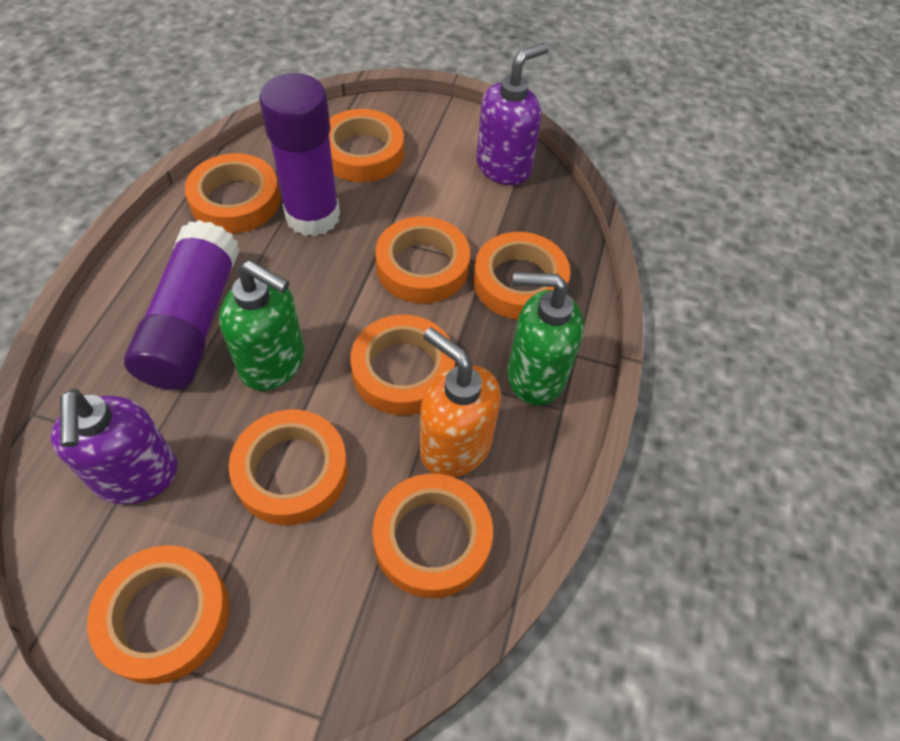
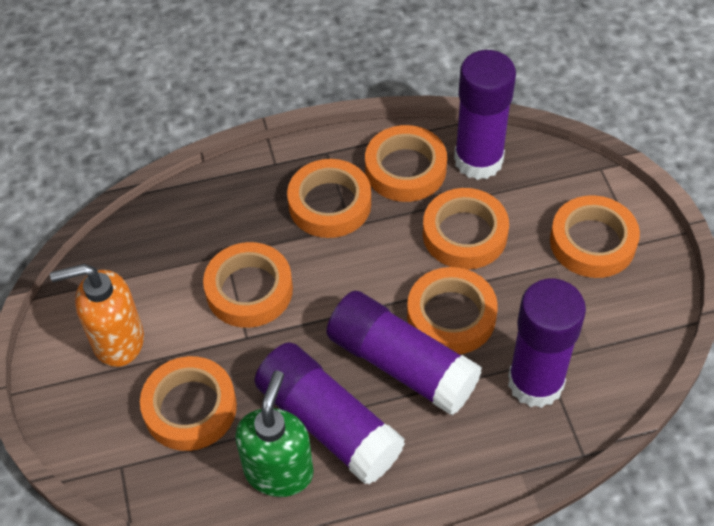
green soap dispenser: 2 -> 1
orange tape: 8 -> 7
purple glue stick: 2 -> 4
purple soap dispenser: 2 -> 0

